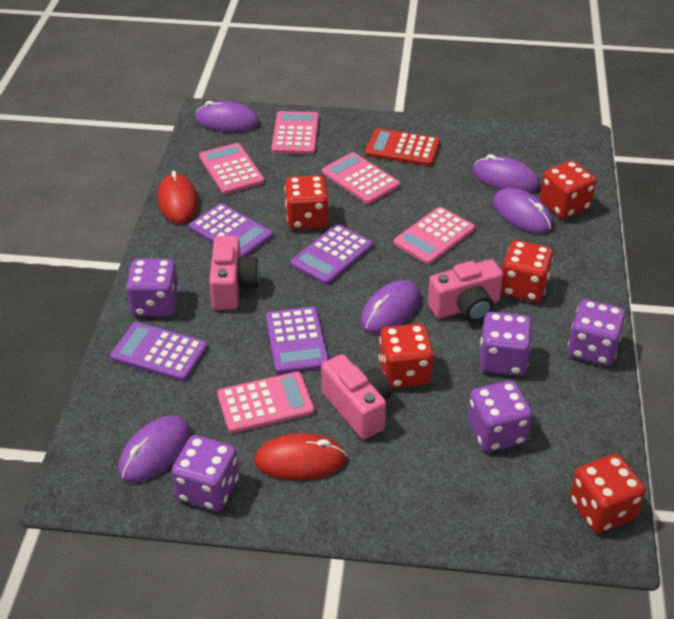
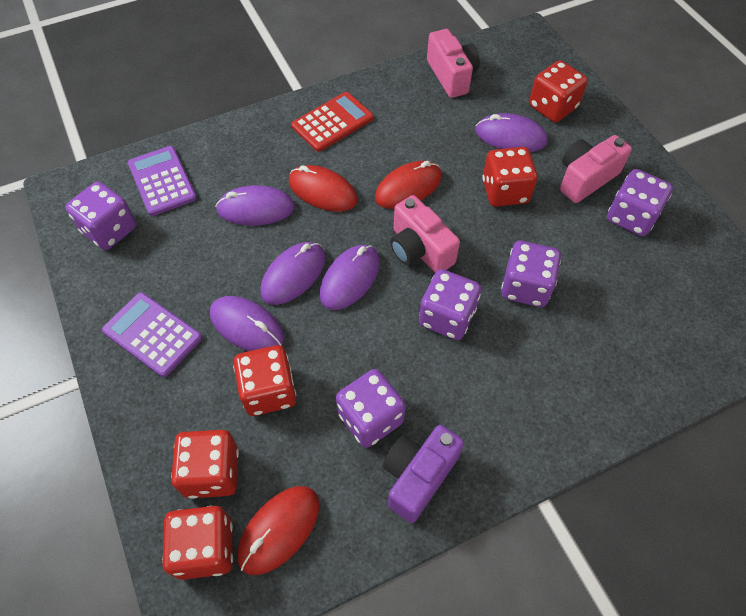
pink calculator: 5 -> 0
purple calculator: 4 -> 2
purple camera: 0 -> 1
red mouse: 2 -> 3

